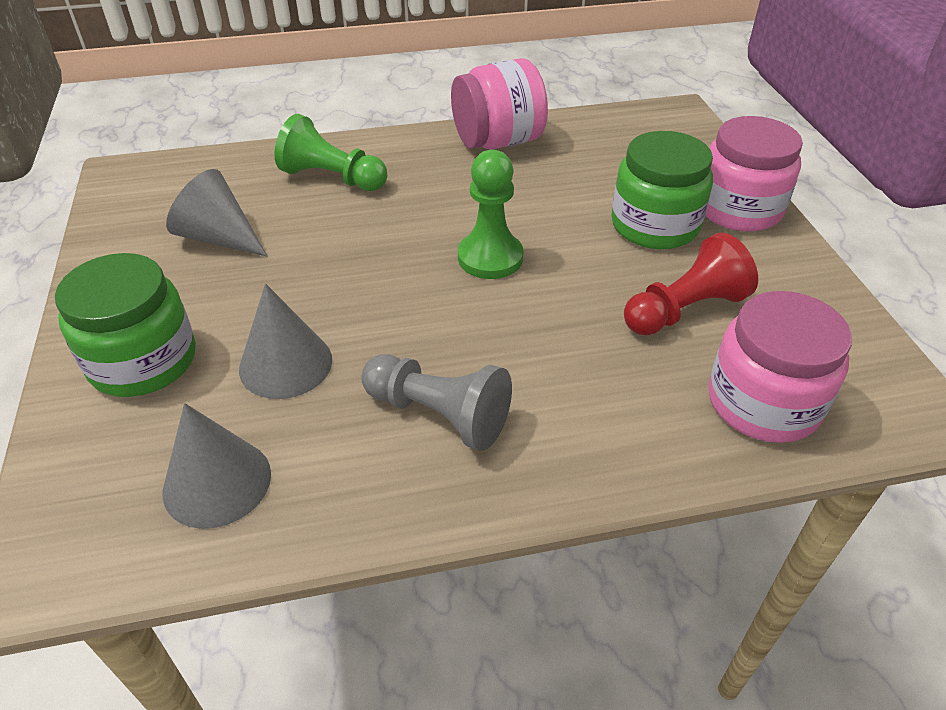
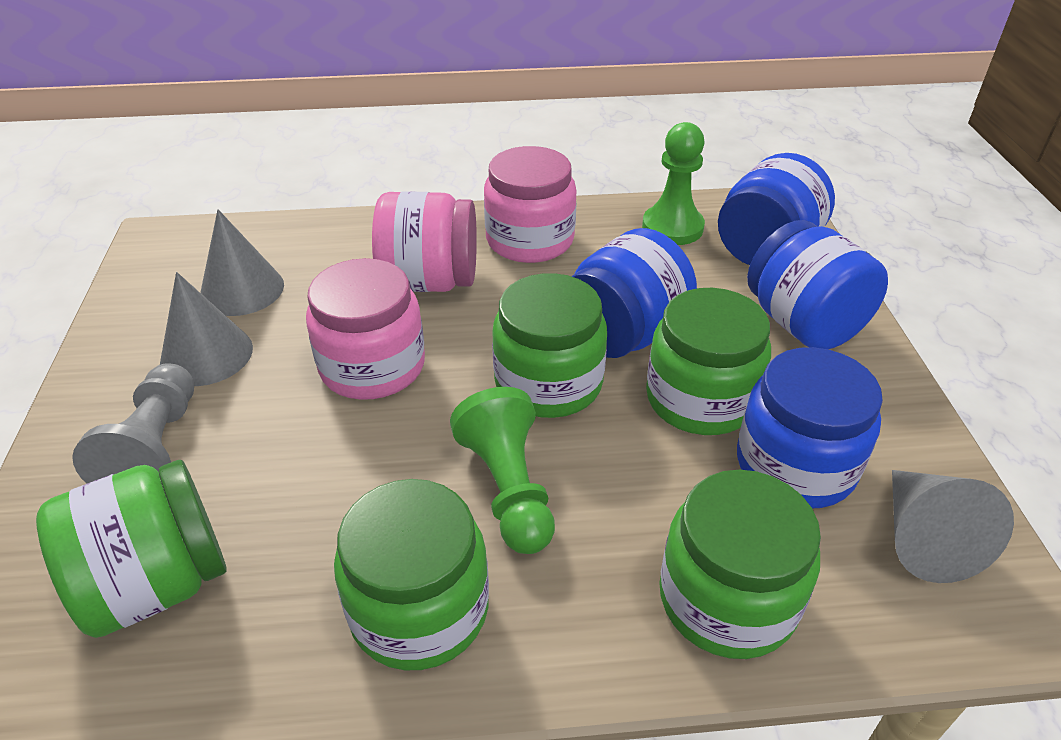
blue jar: 0 -> 4
green jar: 2 -> 5
red pawn: 1 -> 0

